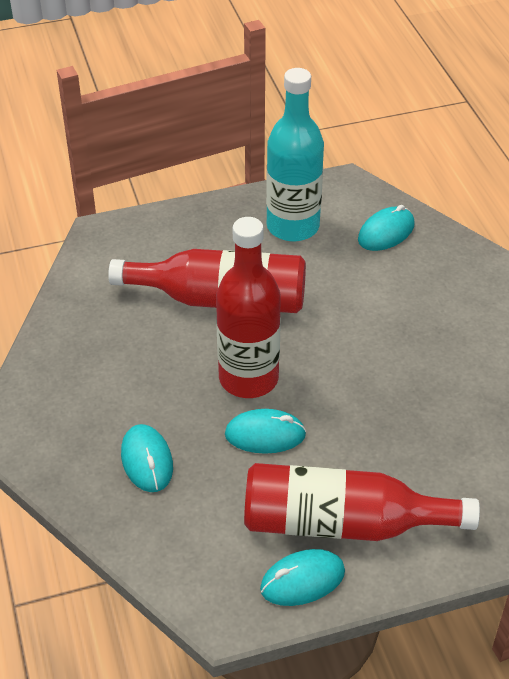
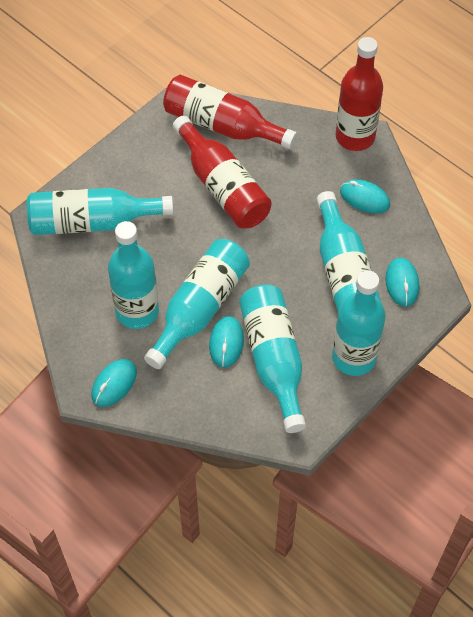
turquoise bottle: 1 -> 6

